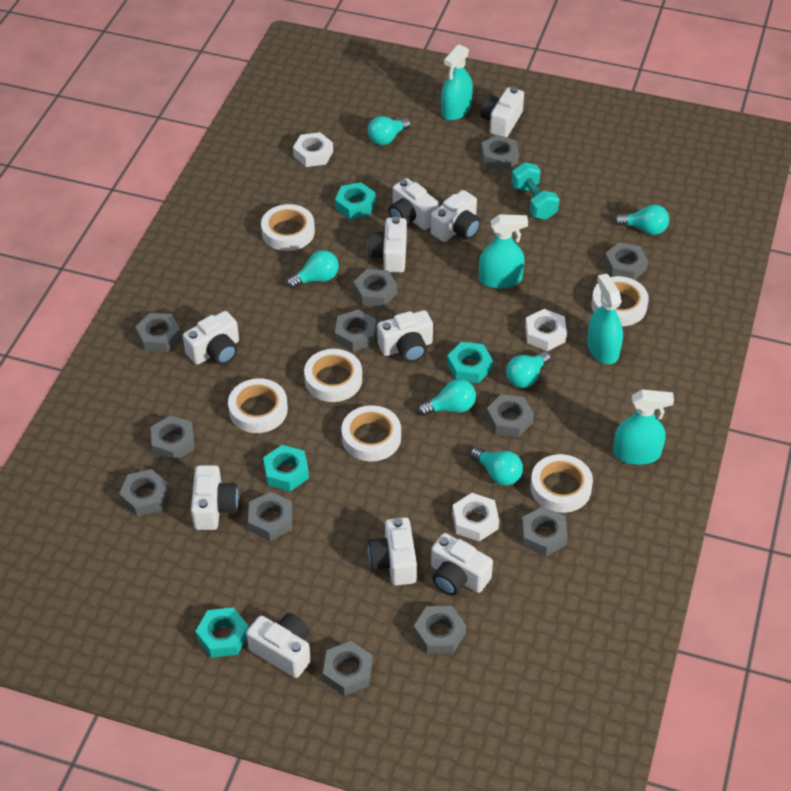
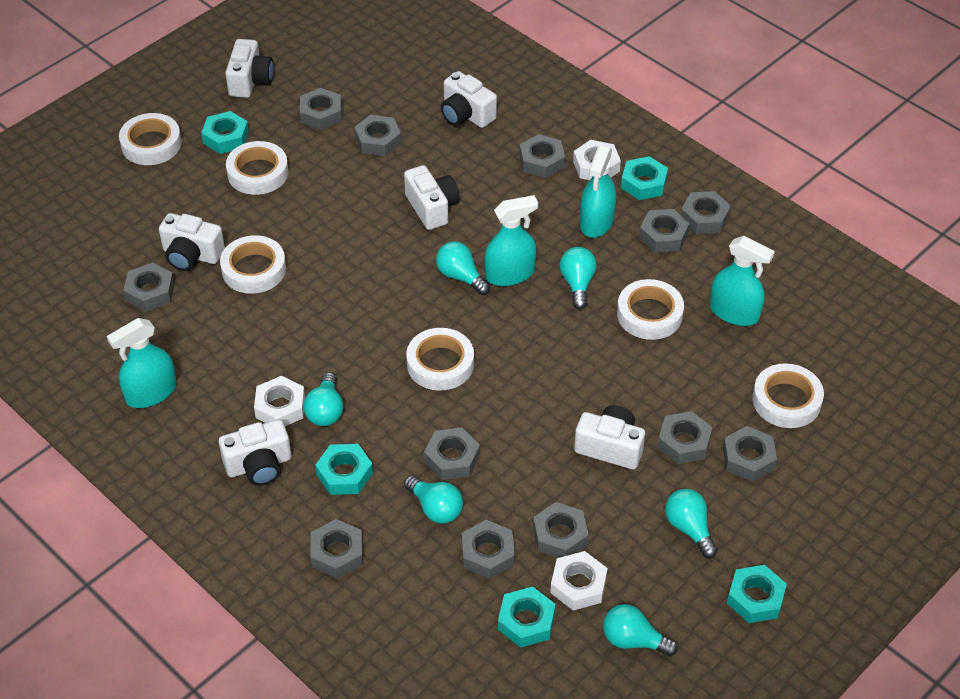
turquoise dumbbell: 1 -> 0
turquoise nut: 4 -> 5
white camera: 10 -> 6

